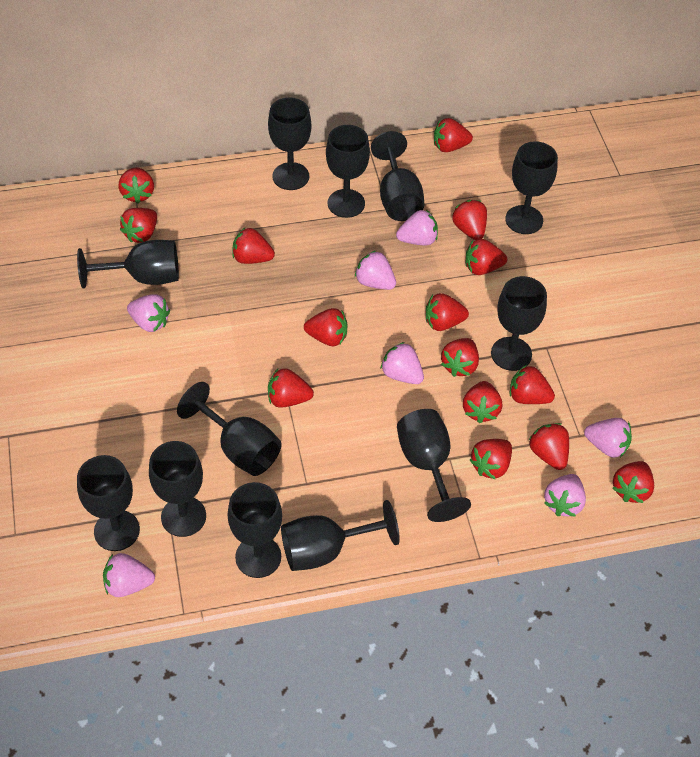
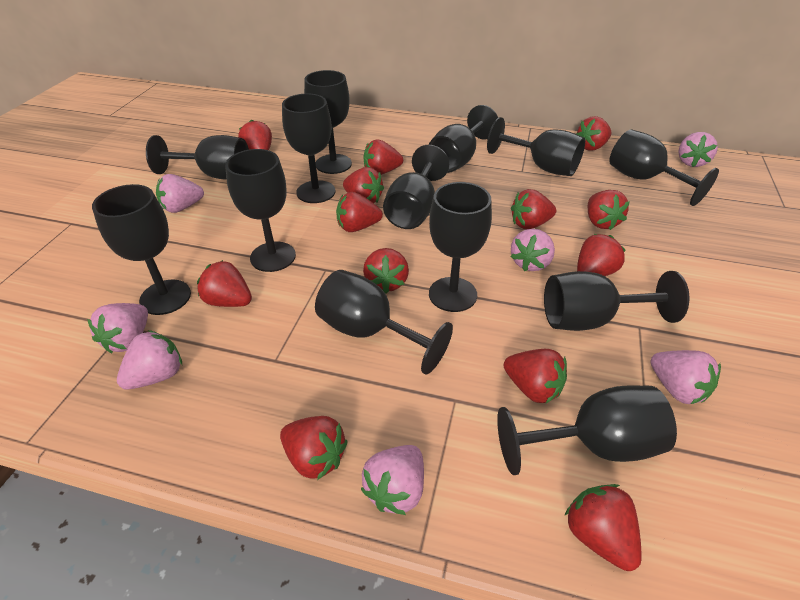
black goblet: 12 -> 13
red strawberry: 15 -> 13

